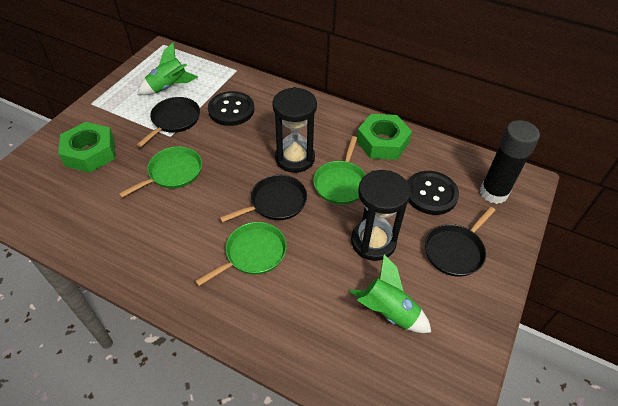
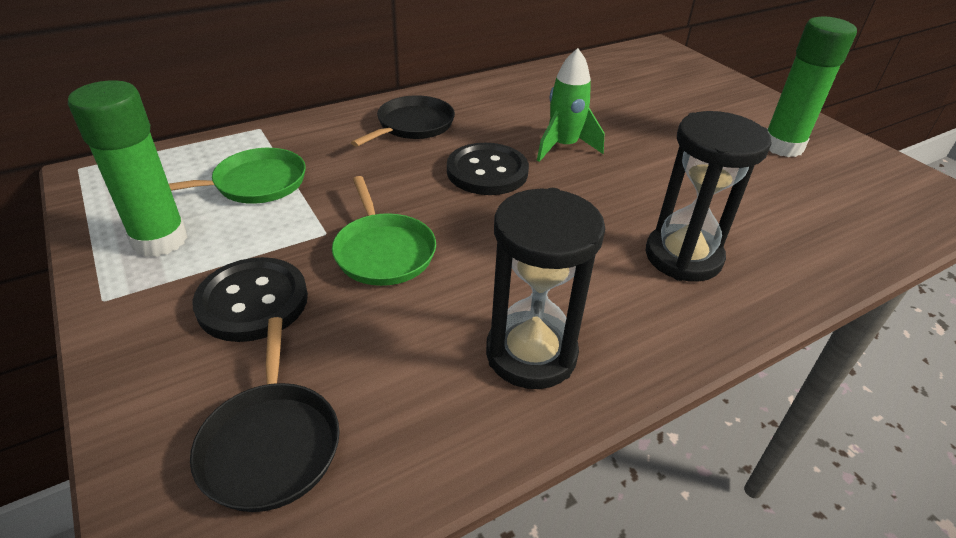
black glue stick: 1 -> 0
black pan: 3 -> 2
green glue stick: 0 -> 2
green nut: 2 -> 0
green pan: 3 -> 2
green rocket: 2 -> 1

